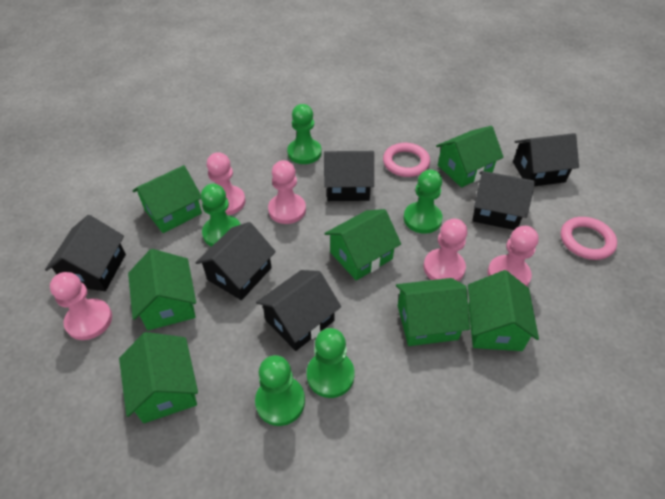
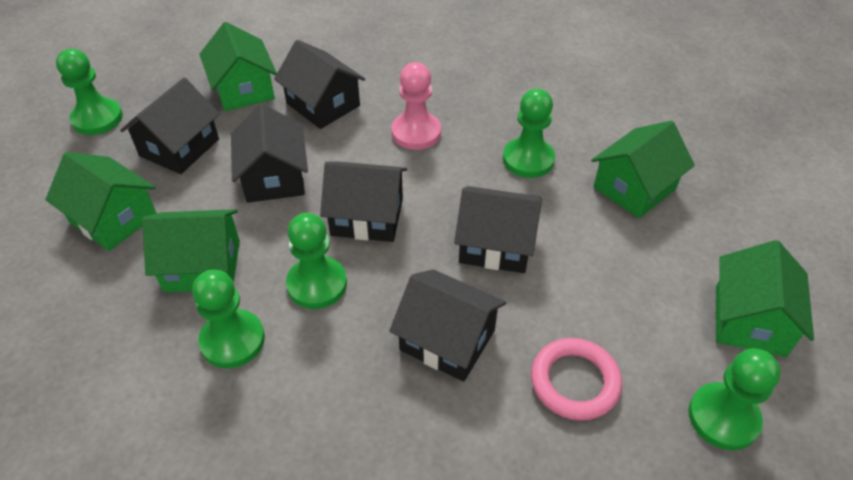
green house: 7 -> 5
pink pawn: 5 -> 1
pink ring: 2 -> 1

